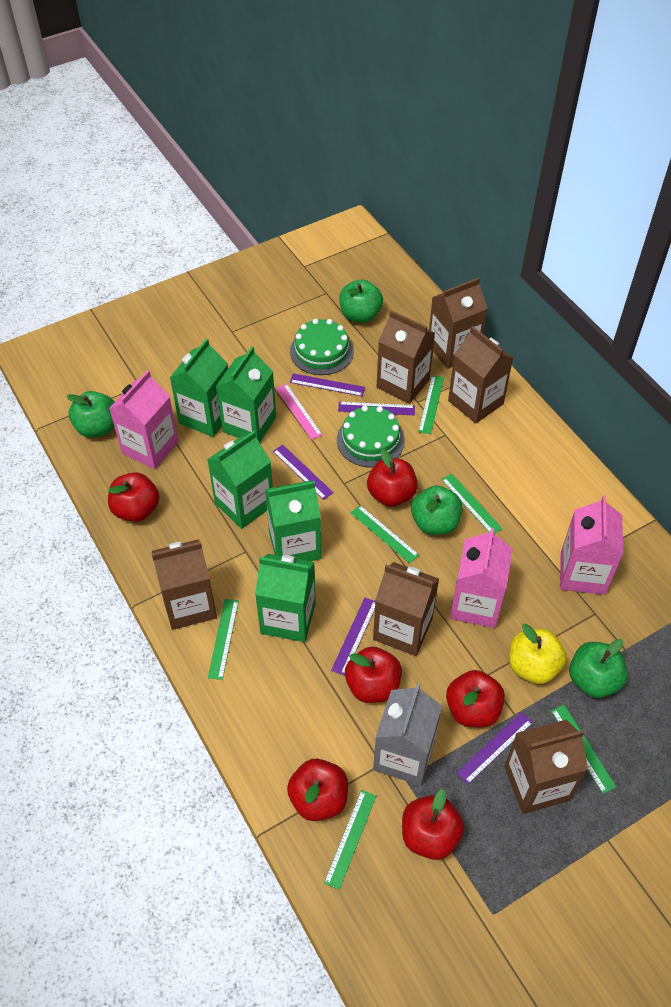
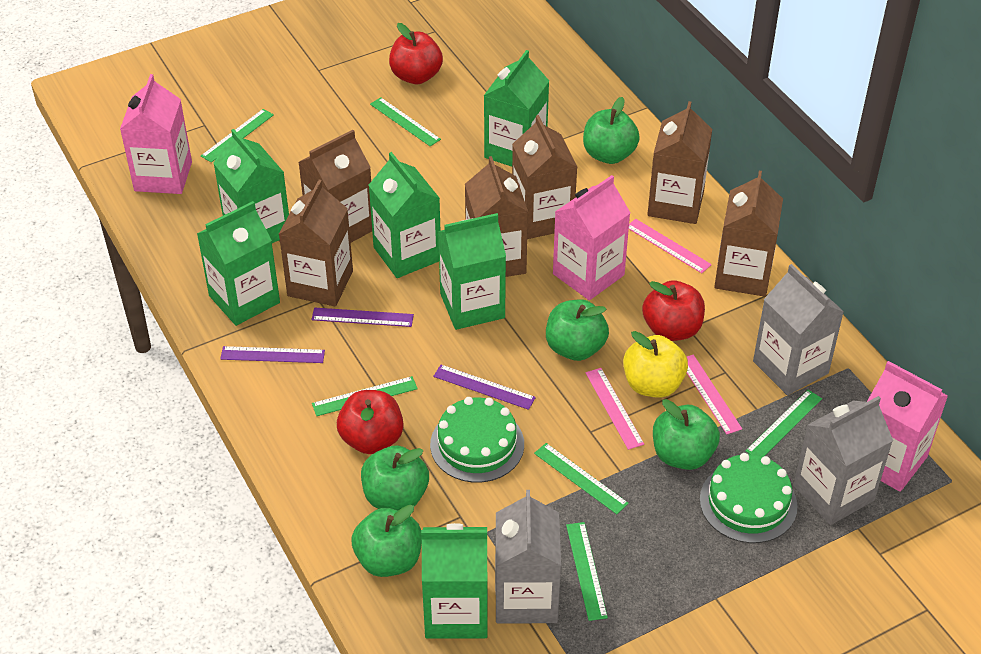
green apple: 4 -> 5
green carton: 5 -> 6
grey carton: 1 -> 3
pink ruler: 1 -> 3
purple ruler: 5 -> 3
red apple: 6 -> 3

